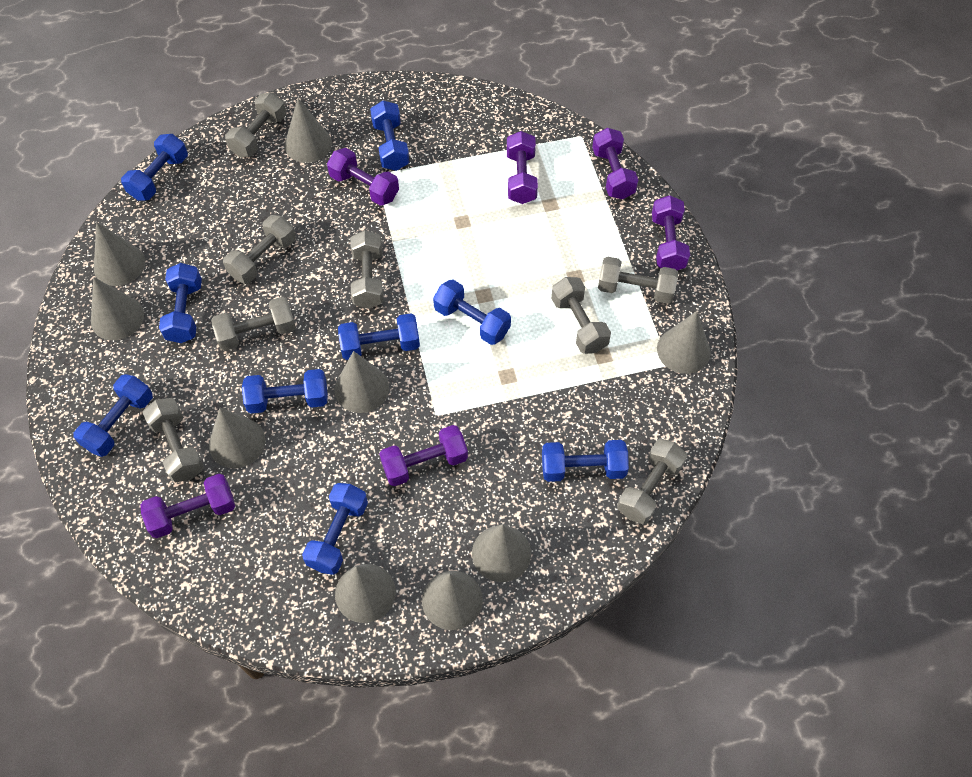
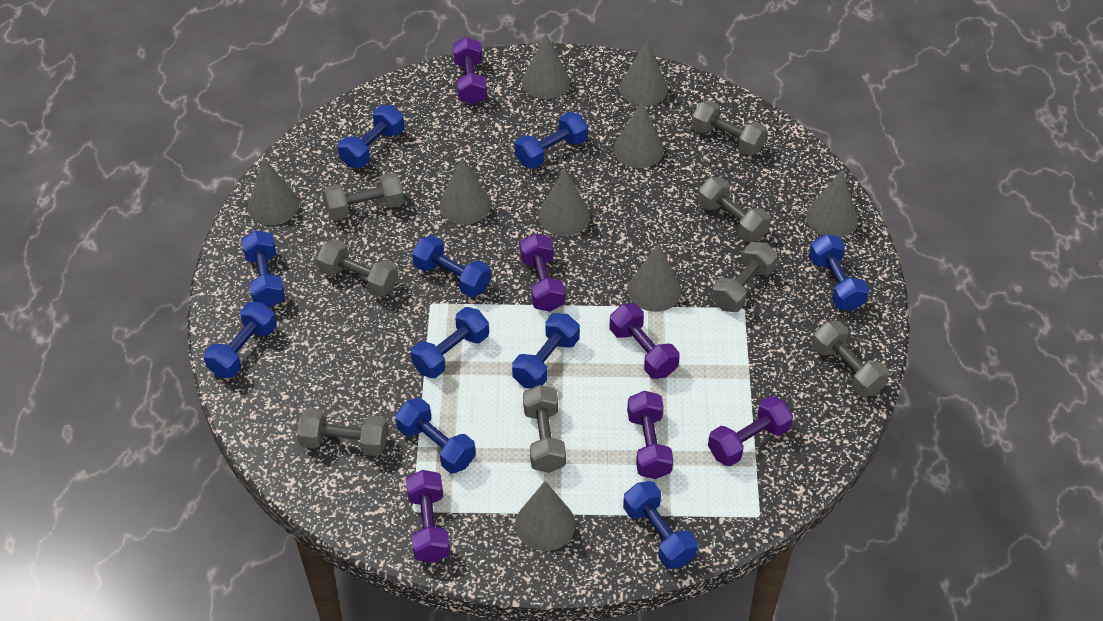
blue dumbbell: 9 -> 10

